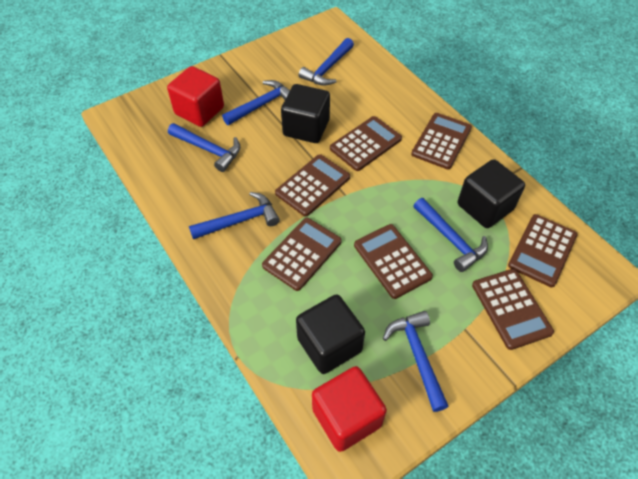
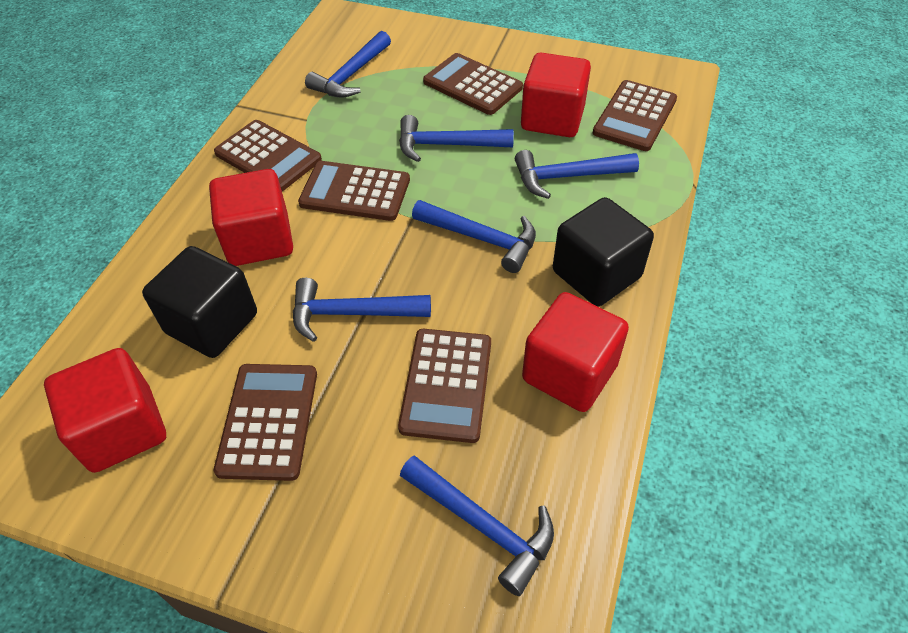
black cube: 3 -> 2
brown calculator: 7 -> 6
red cube: 2 -> 4

